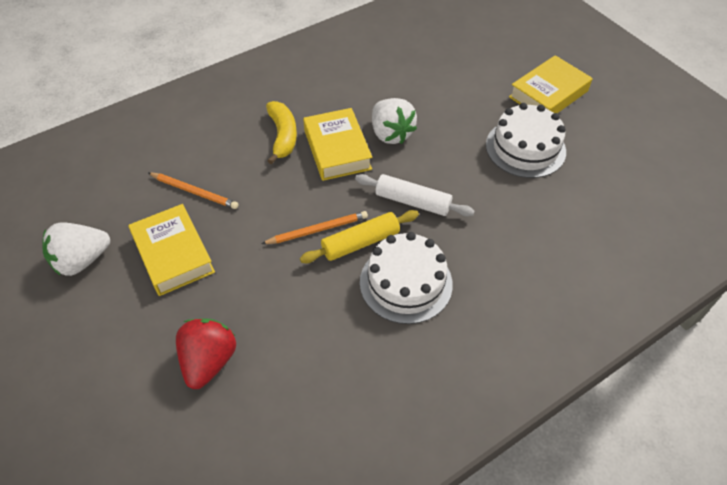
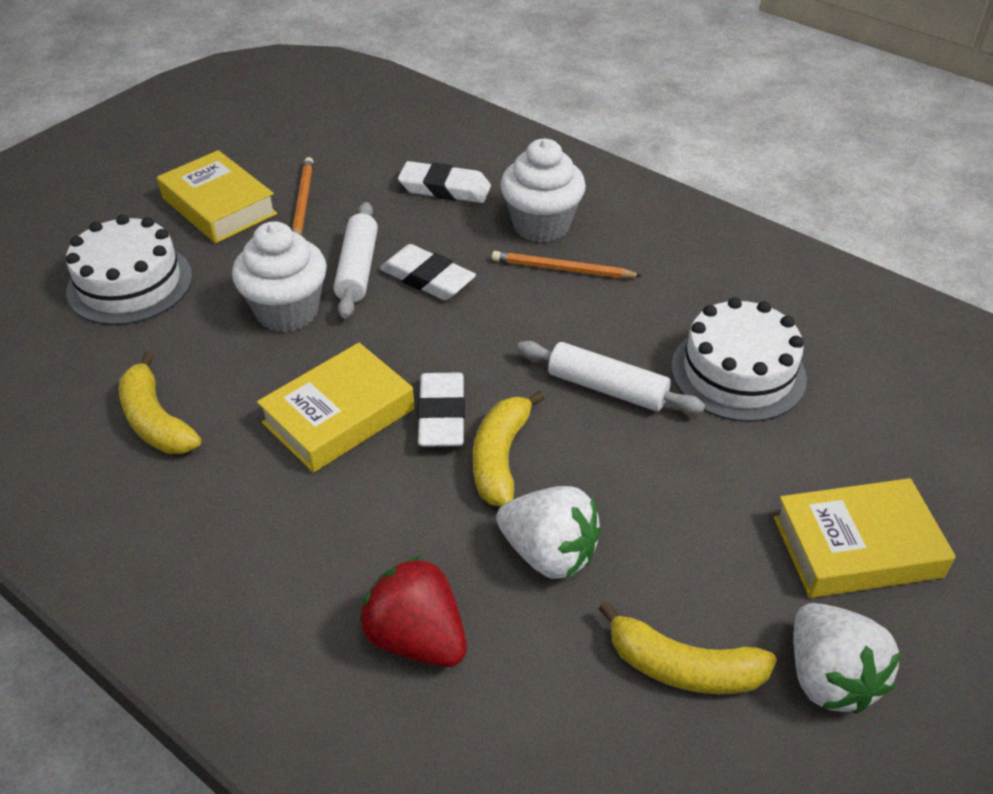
white cupcake: 0 -> 2
white eraser: 0 -> 3
white rolling pin: 1 -> 2
yellow banana: 1 -> 3
yellow rolling pin: 1 -> 0

